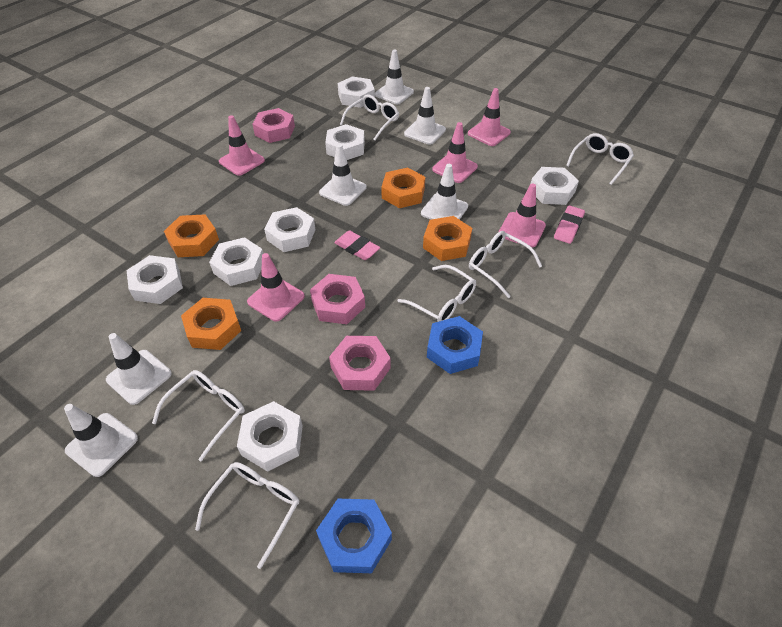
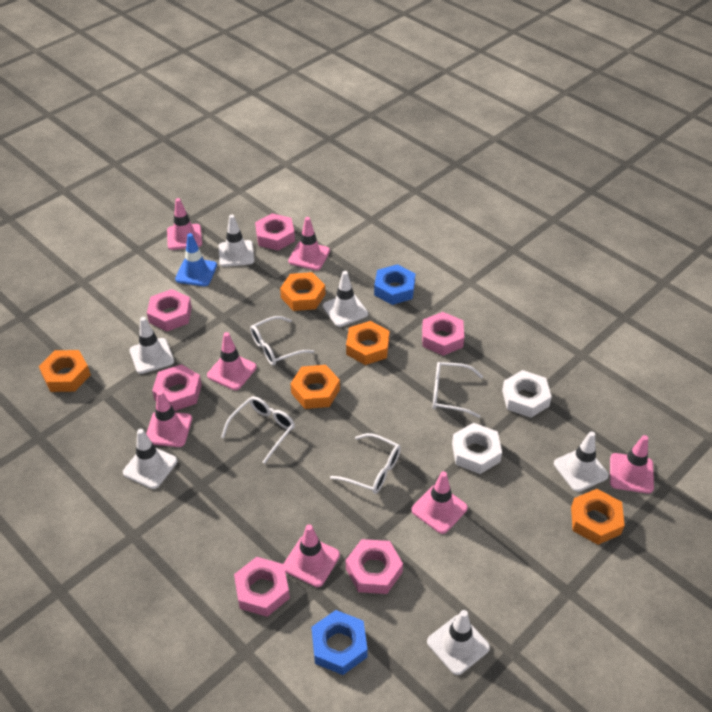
blue traffic cone: 0 -> 1
orange nut: 4 -> 5
pink eraser: 2 -> 0
pink nut: 3 -> 6
pink traffic cone: 5 -> 7
white glasses: 6 -> 4
white nut: 7 -> 2

